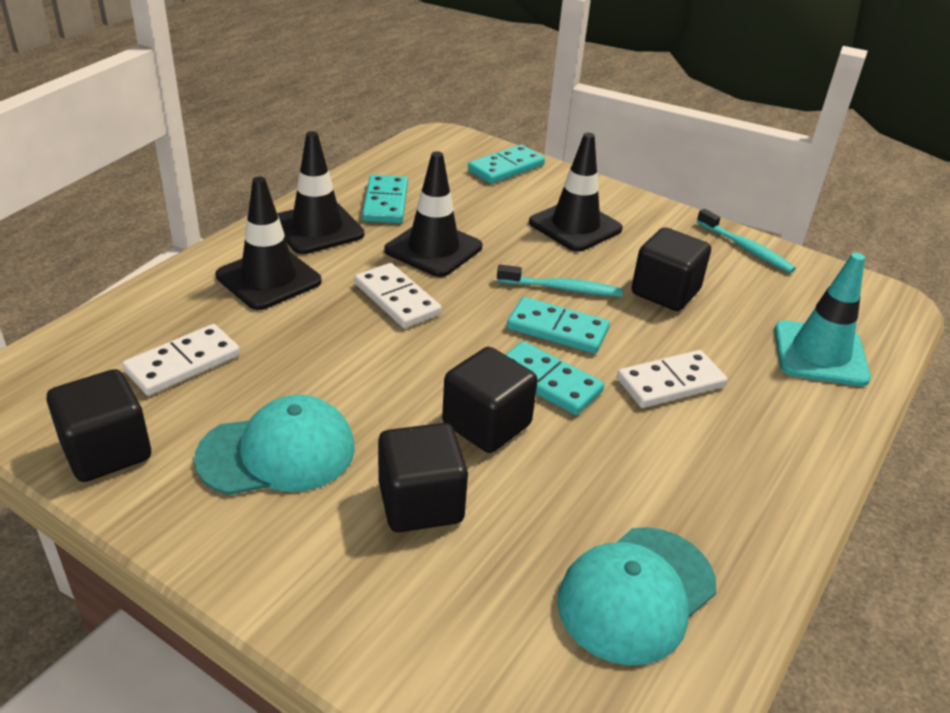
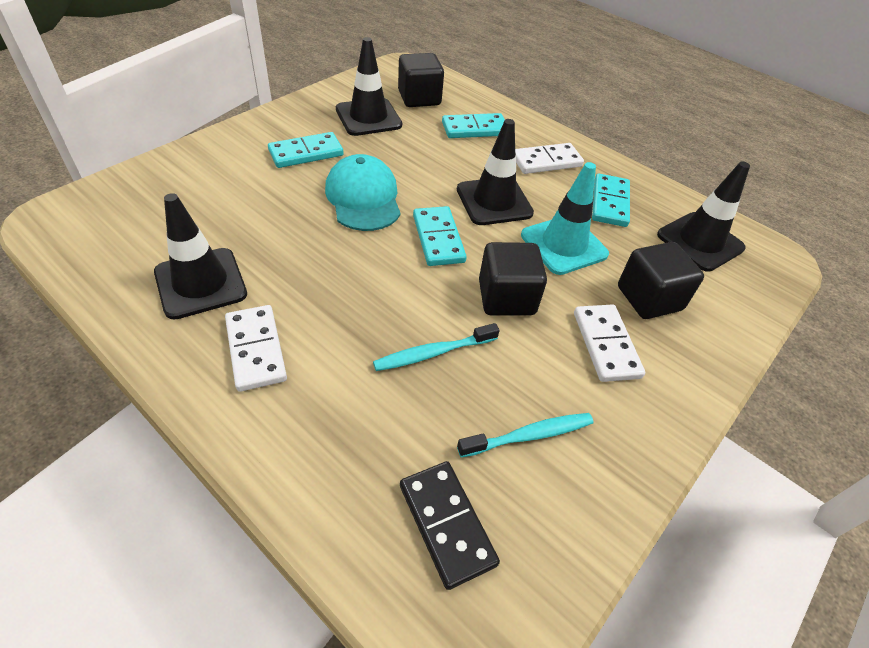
black cube: 4 -> 3
black domino: 0 -> 1
turquoise cap: 2 -> 1

